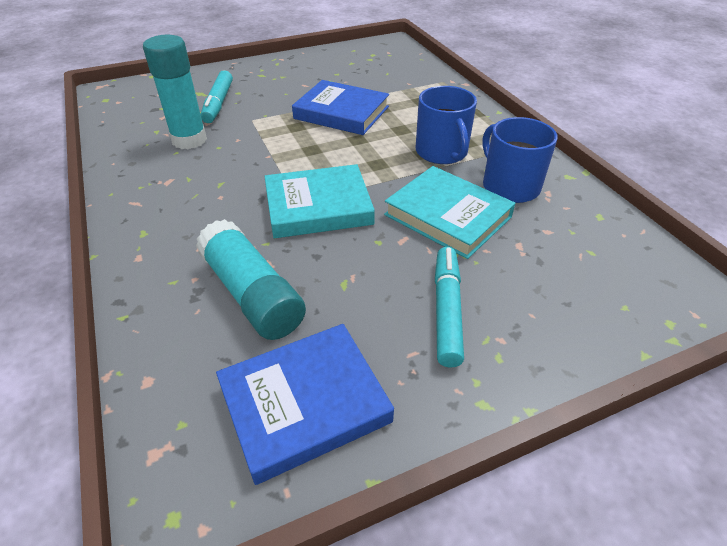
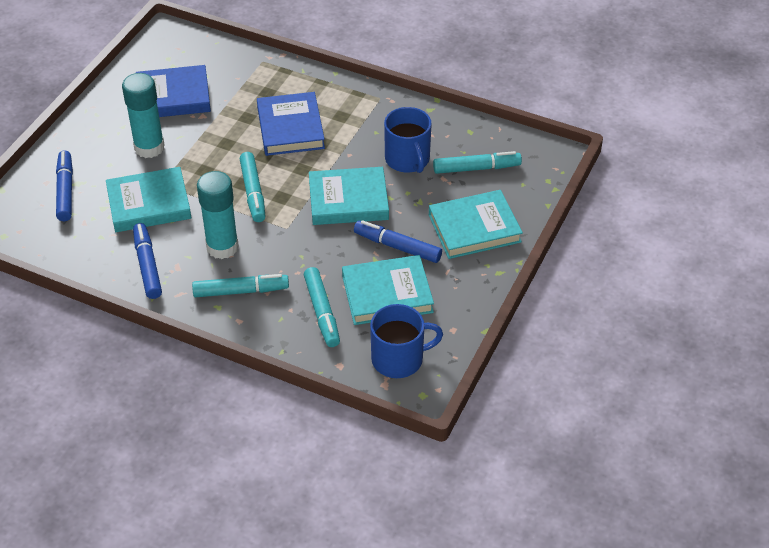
blue marker: 0 -> 3
turquoise book: 2 -> 4
turquoise marker: 2 -> 4

